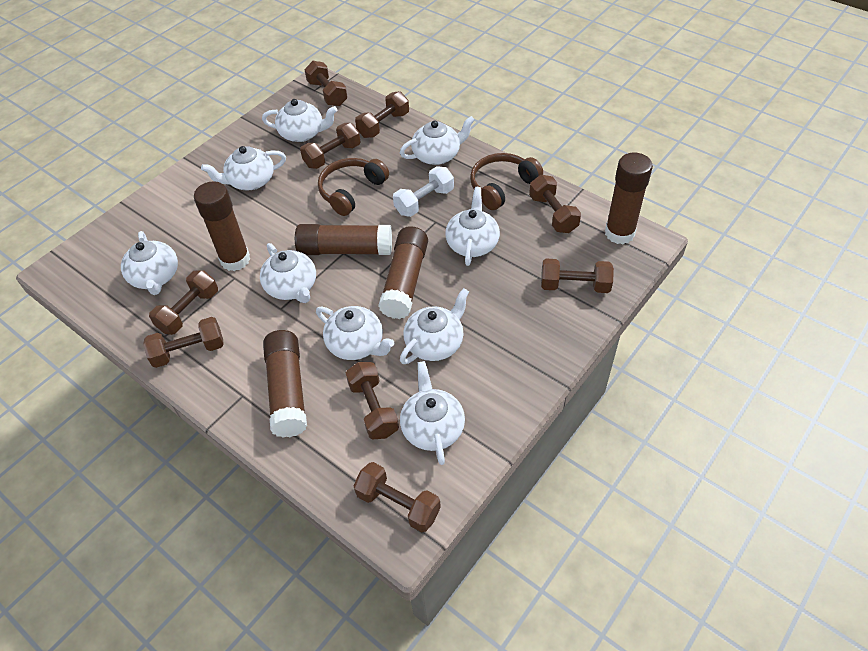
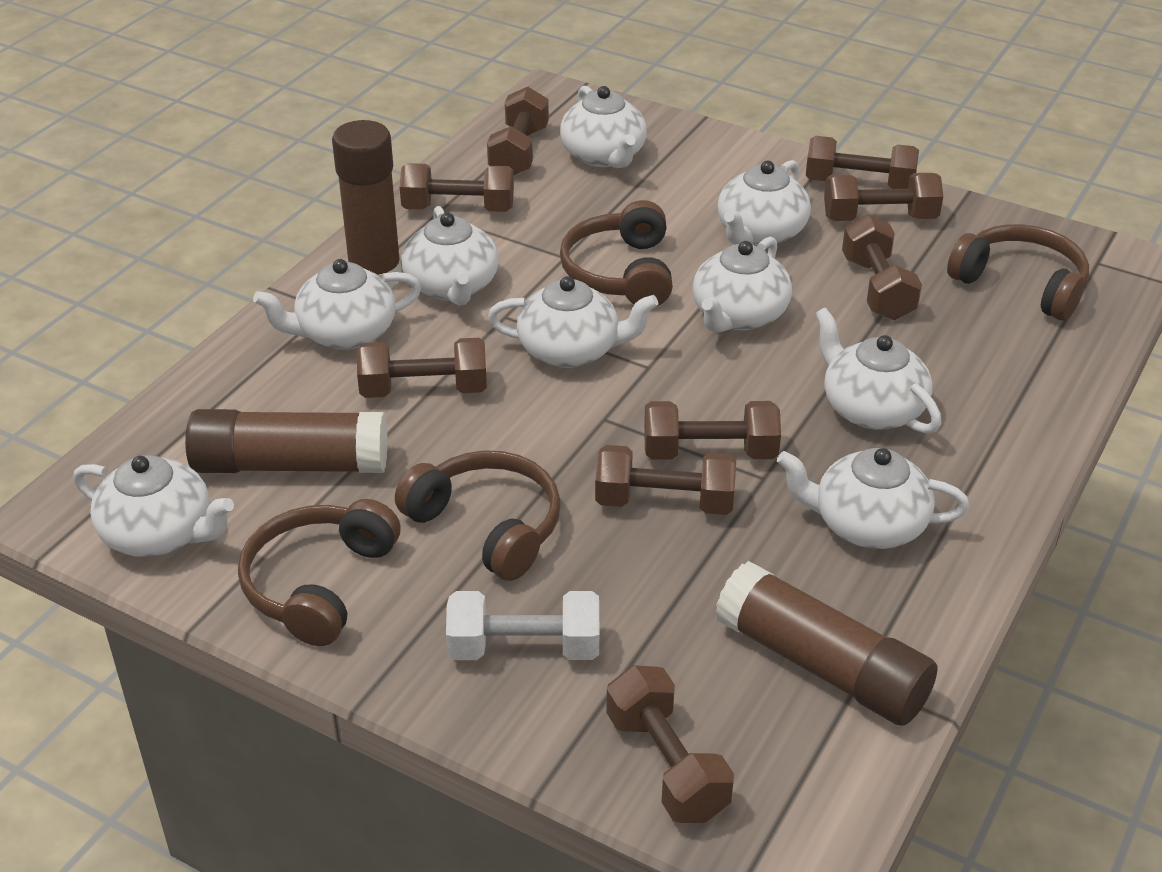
brown glue stick: 5 -> 3
brown headphones: 2 -> 4

